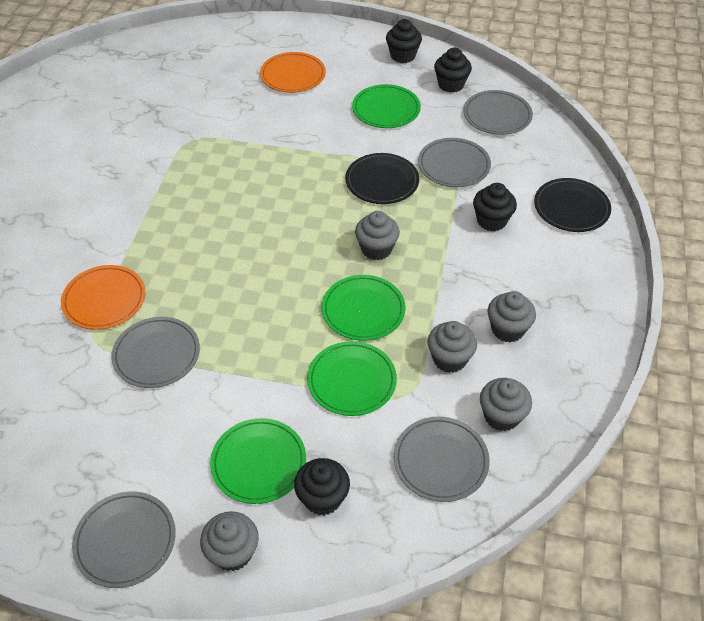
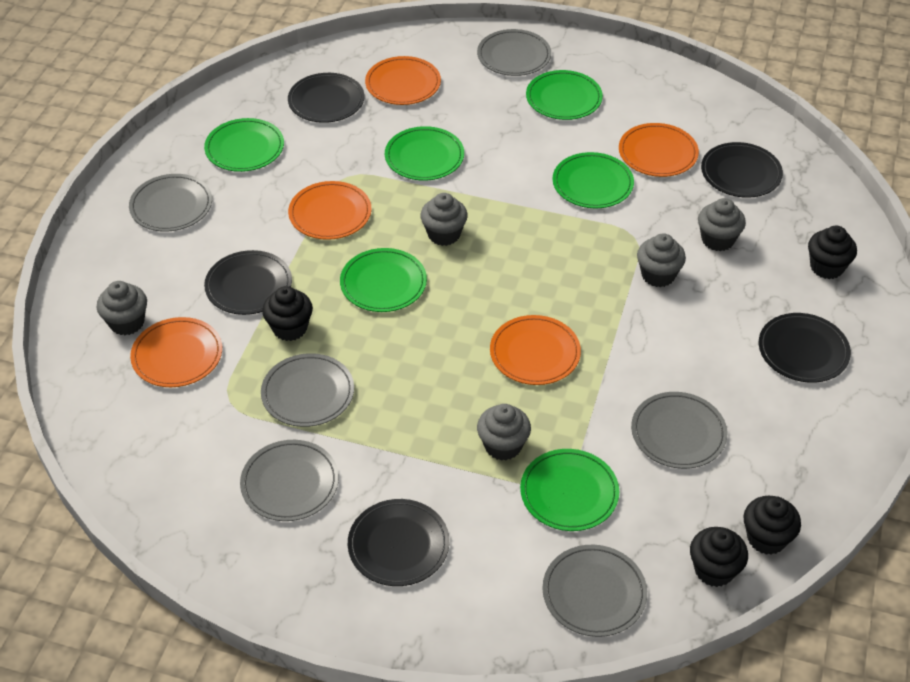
black plate: 2 -> 5
green plate: 4 -> 6
grey plate: 5 -> 6
orange plate: 2 -> 5

